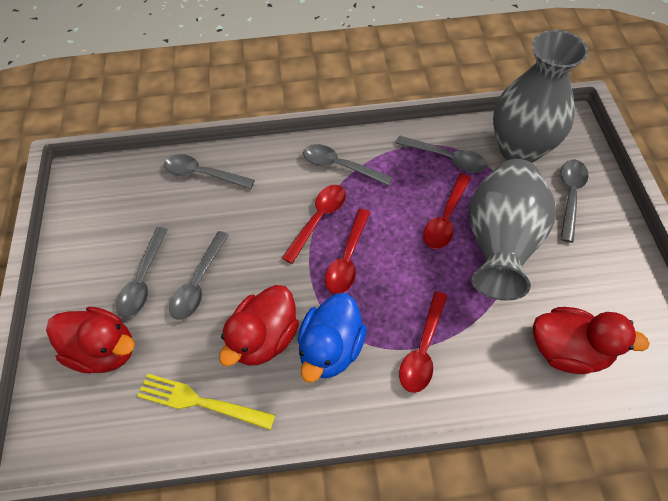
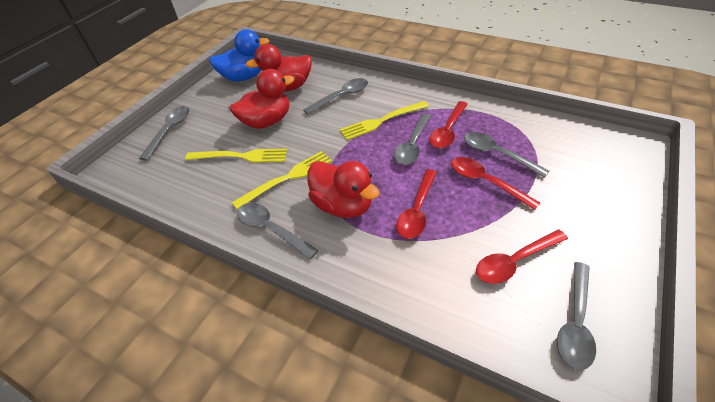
grey vase: 2 -> 0
yellow fork: 1 -> 3

